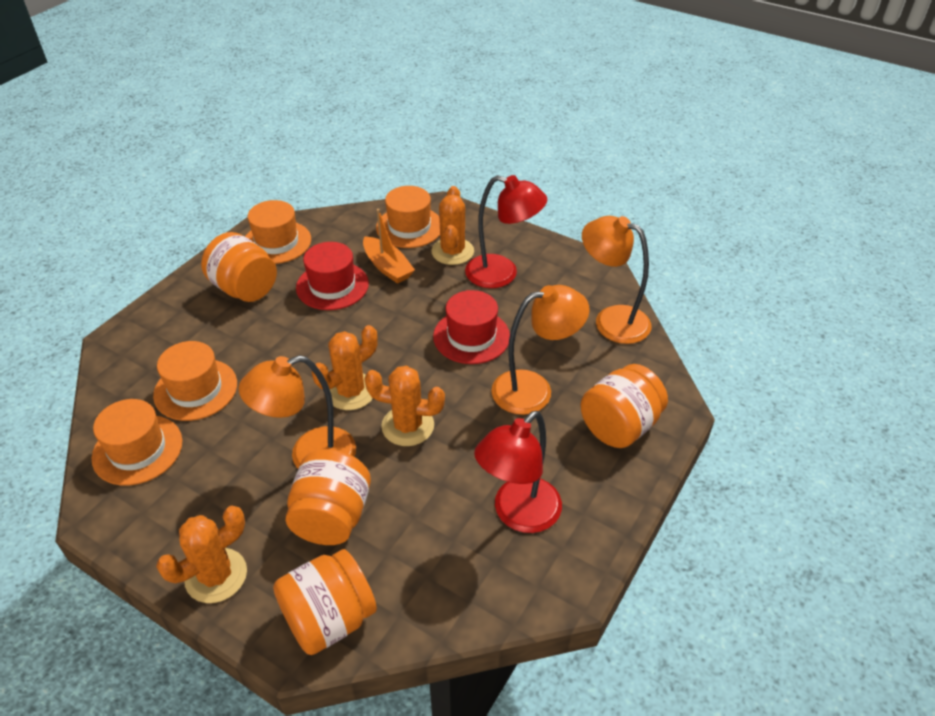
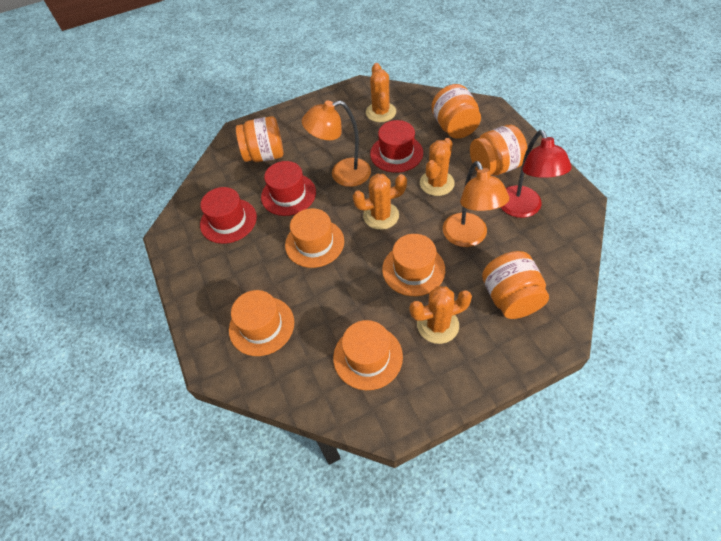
orange boat: 1 -> 0
orange lamp: 3 -> 2
red hat: 2 -> 3
red lamp: 2 -> 1

